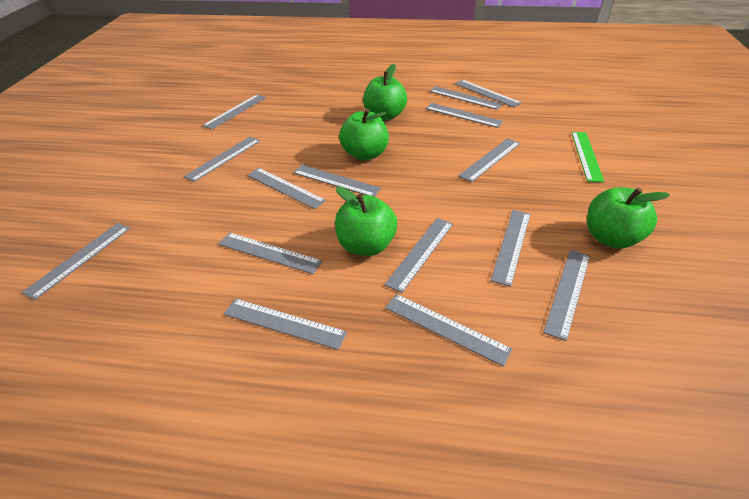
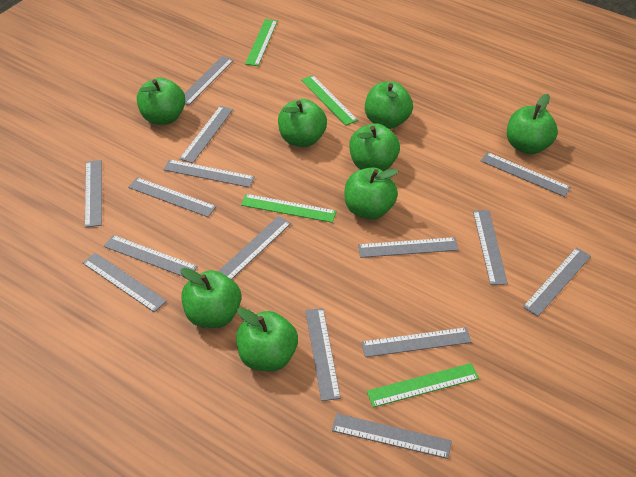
green apple: 4 -> 8
green ruler: 1 -> 4

